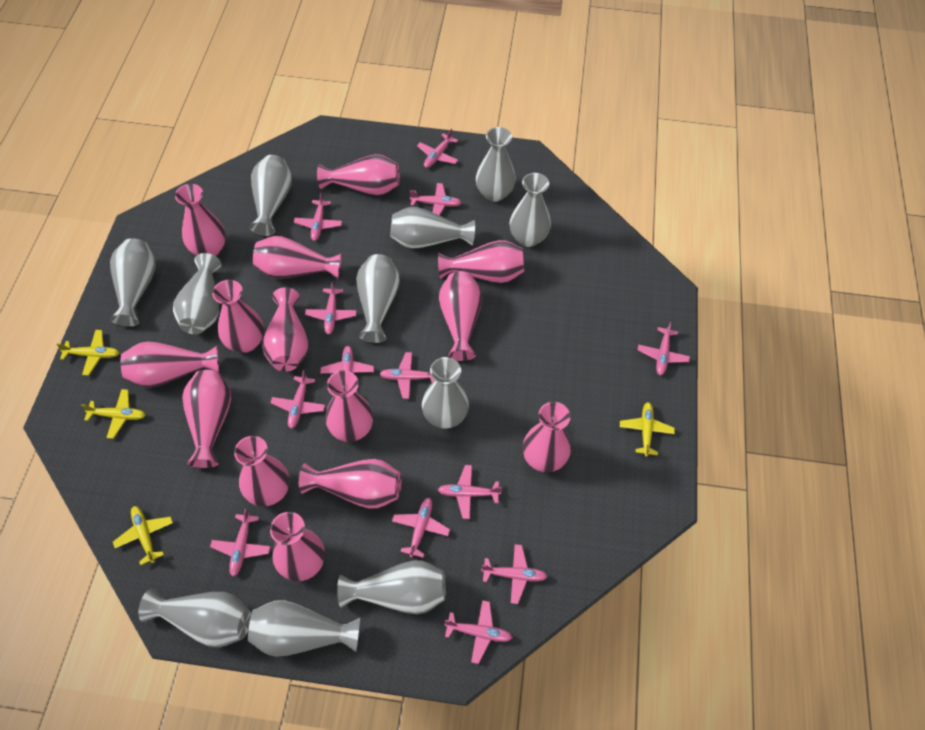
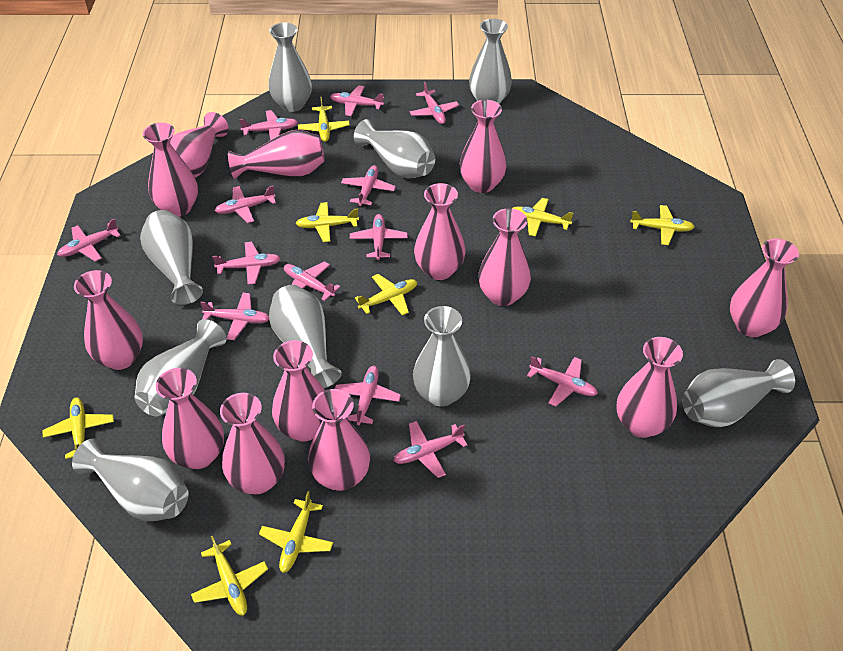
grey vase: 11 -> 9
pink vase: 14 -> 13
yellow plane: 4 -> 8

